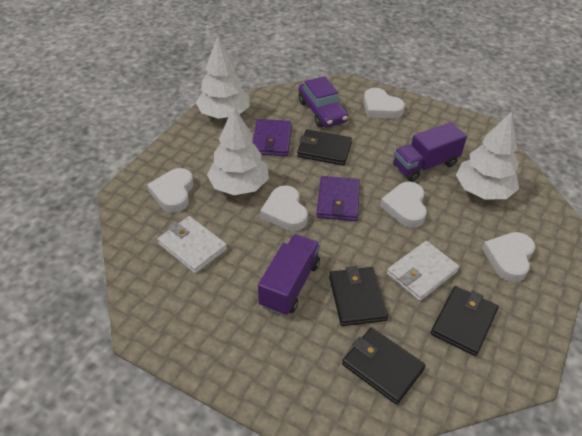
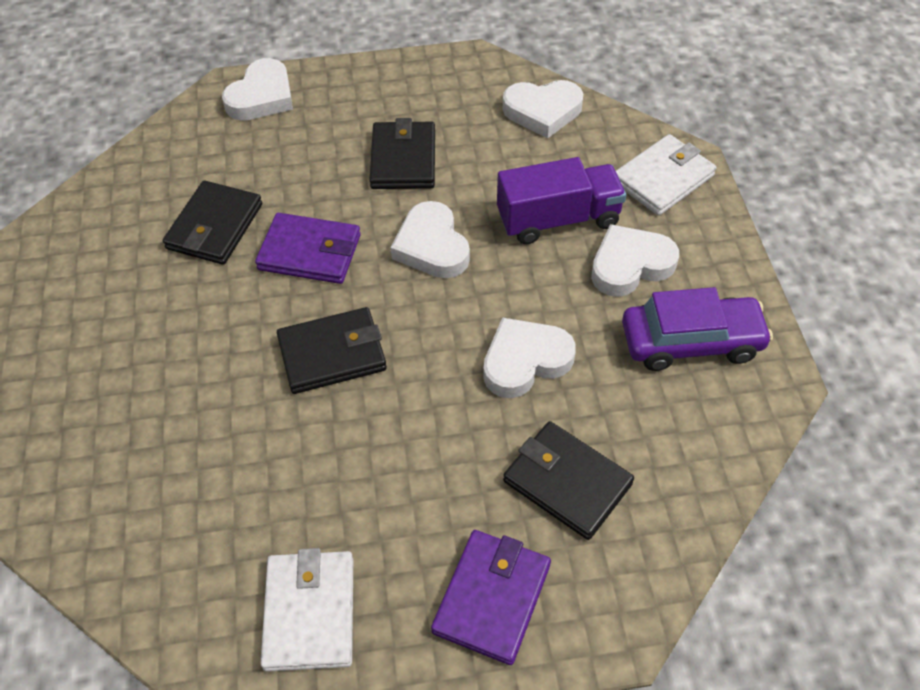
purple truck: 2 -> 1
white tree: 3 -> 0

